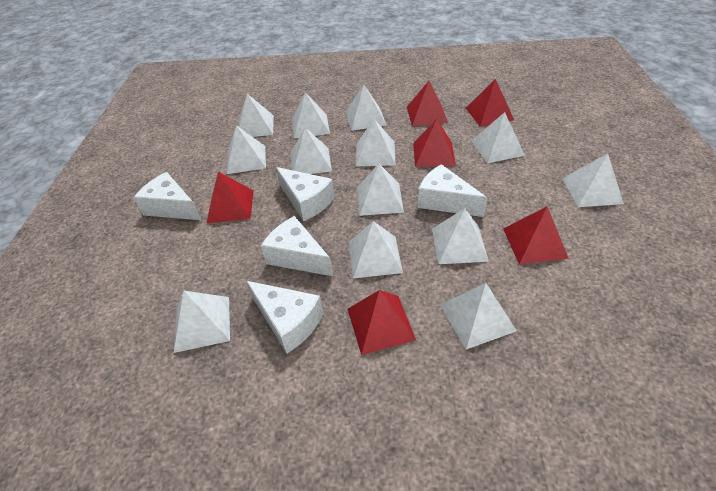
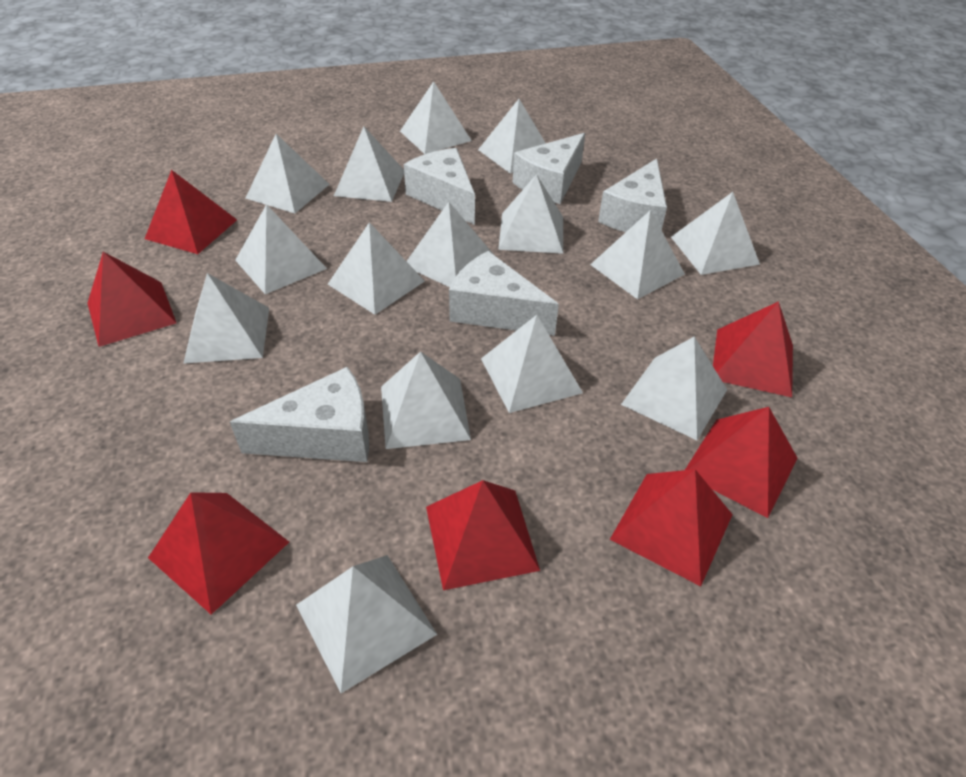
red pyramid: 6 -> 7
white pyramid: 13 -> 15

